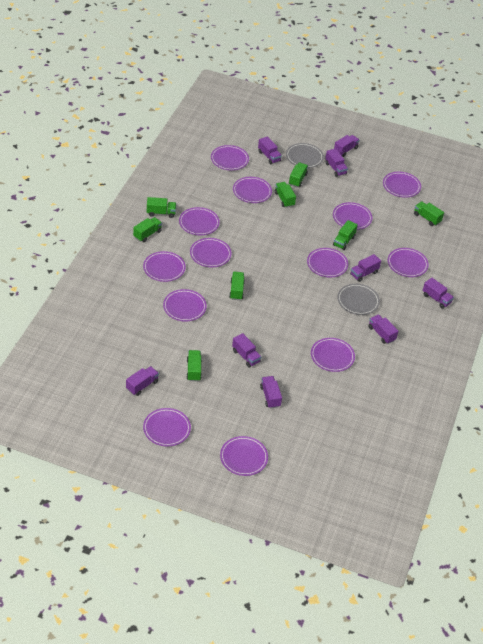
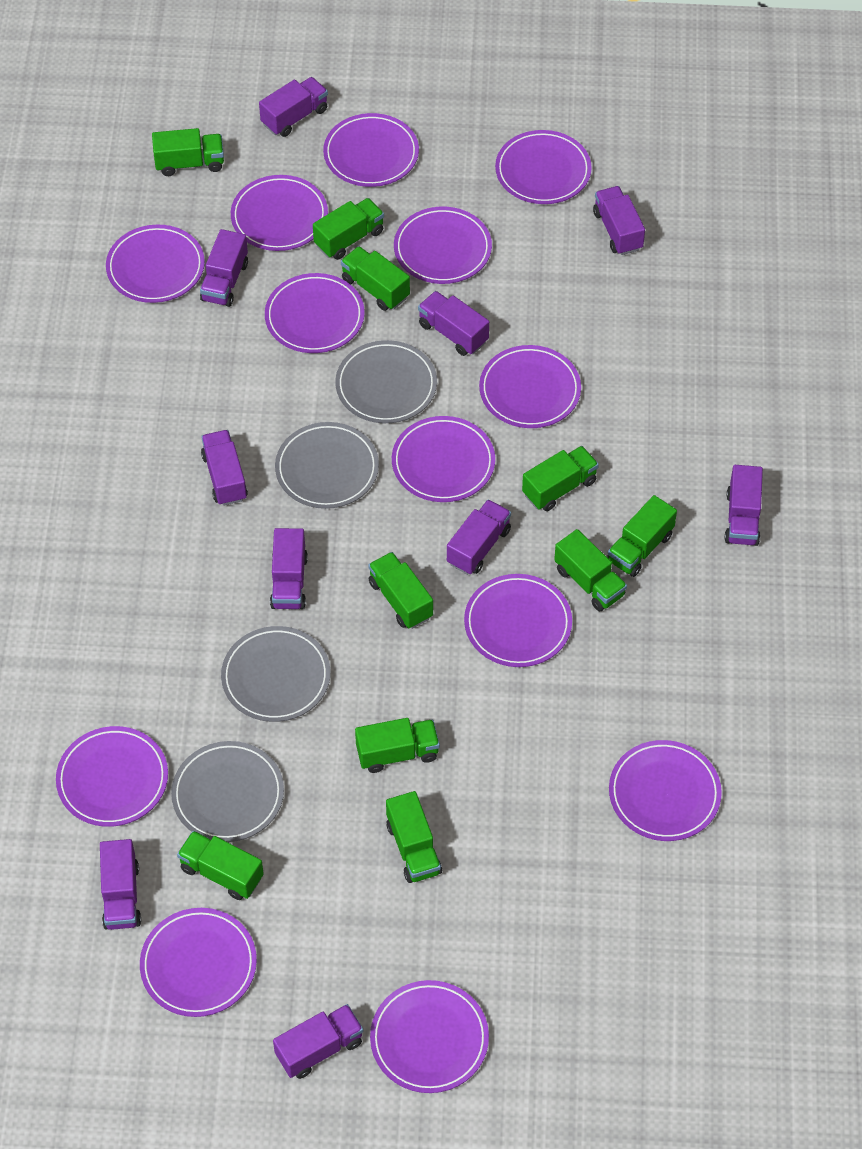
green truck: 8 -> 10
grey plate: 2 -> 4
purple truck: 9 -> 10

